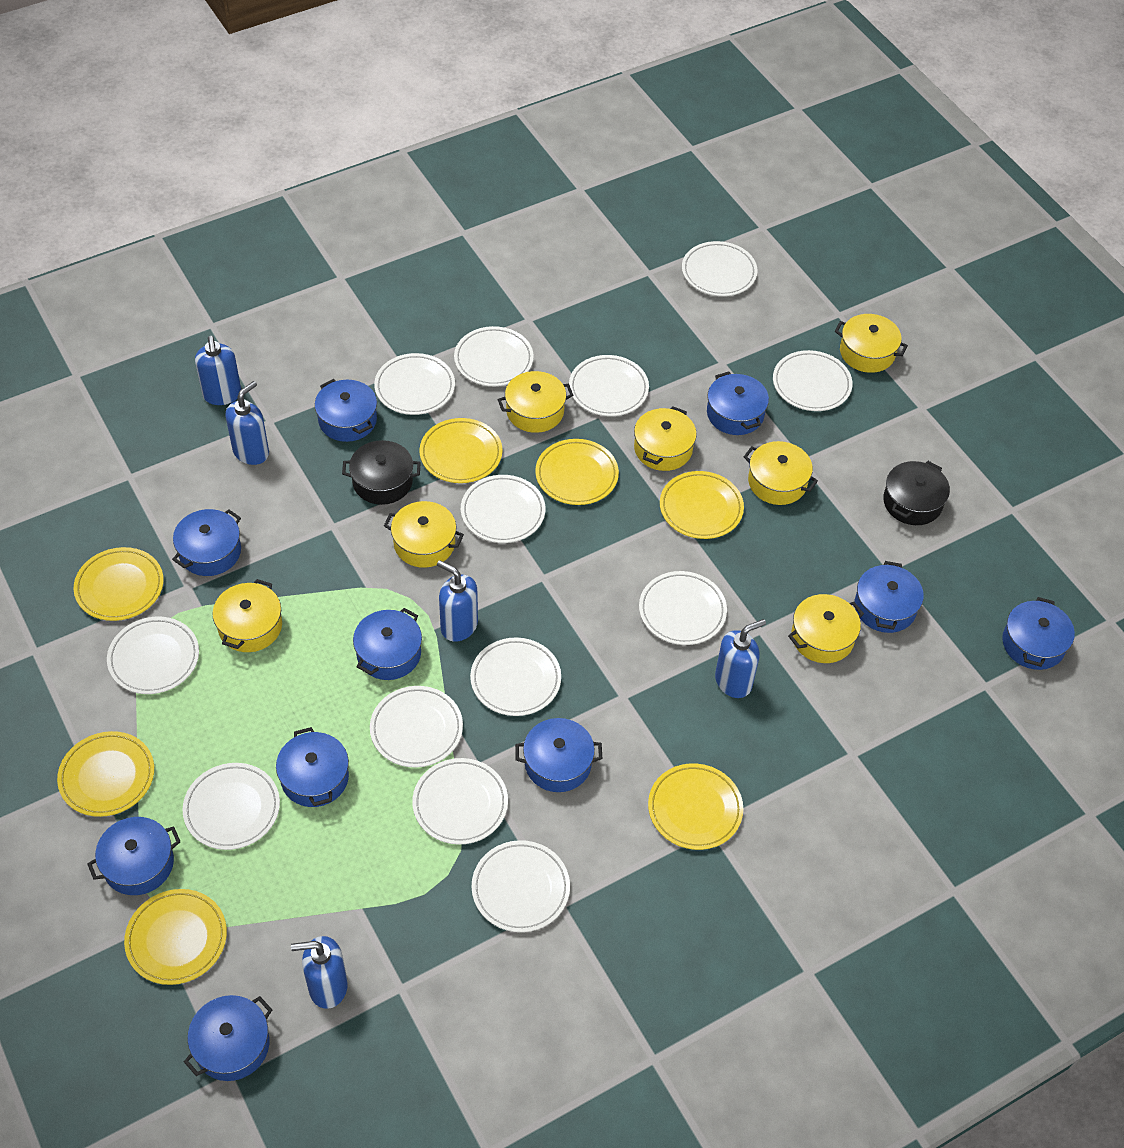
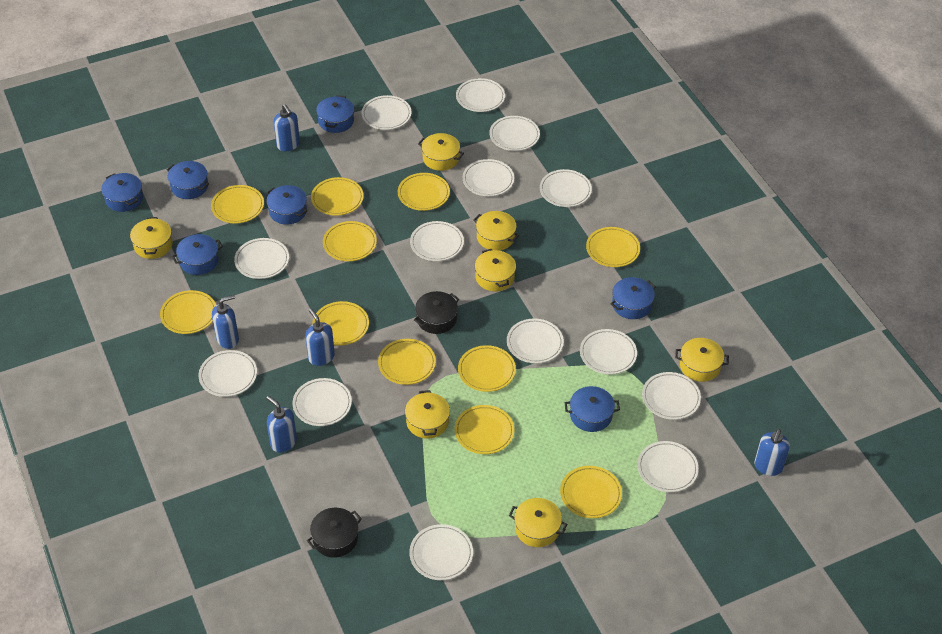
blue pot: 10 -> 7
white plate: 13 -> 14
yellow plate: 7 -> 11

